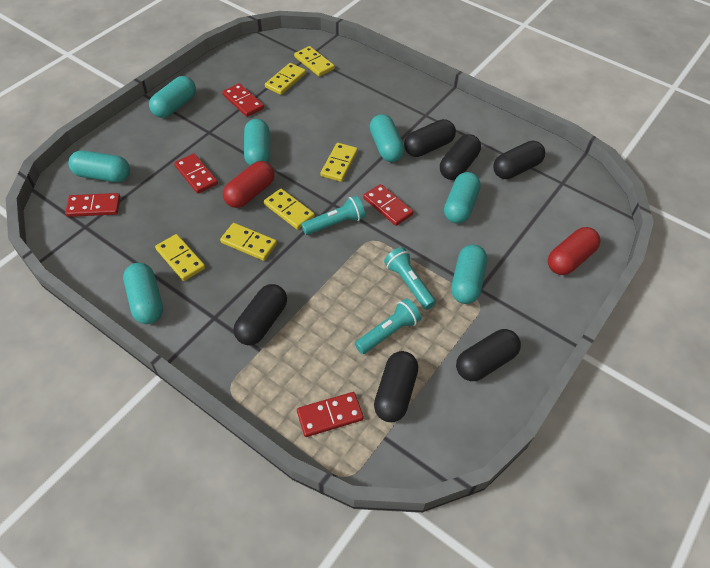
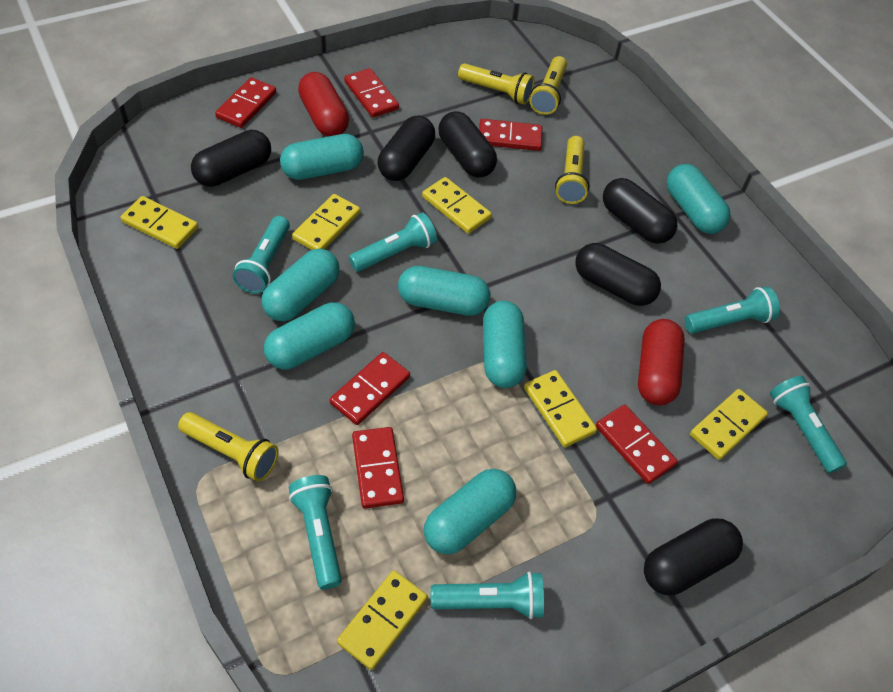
red domino: 5 -> 6
turquoise flashlight: 3 -> 6
yellow flashlight: 0 -> 4

